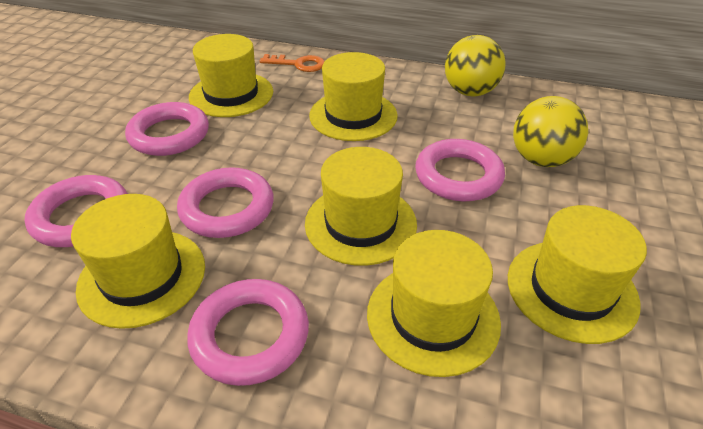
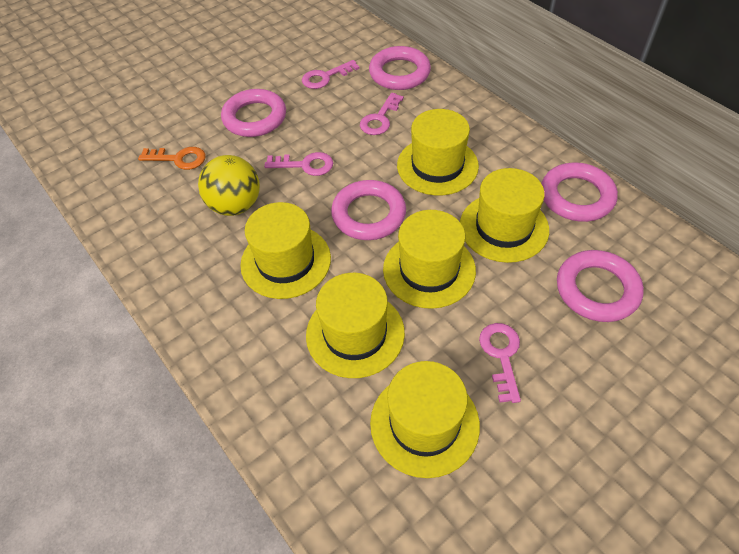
pink key: 0 -> 4
yellow ball: 2 -> 1

